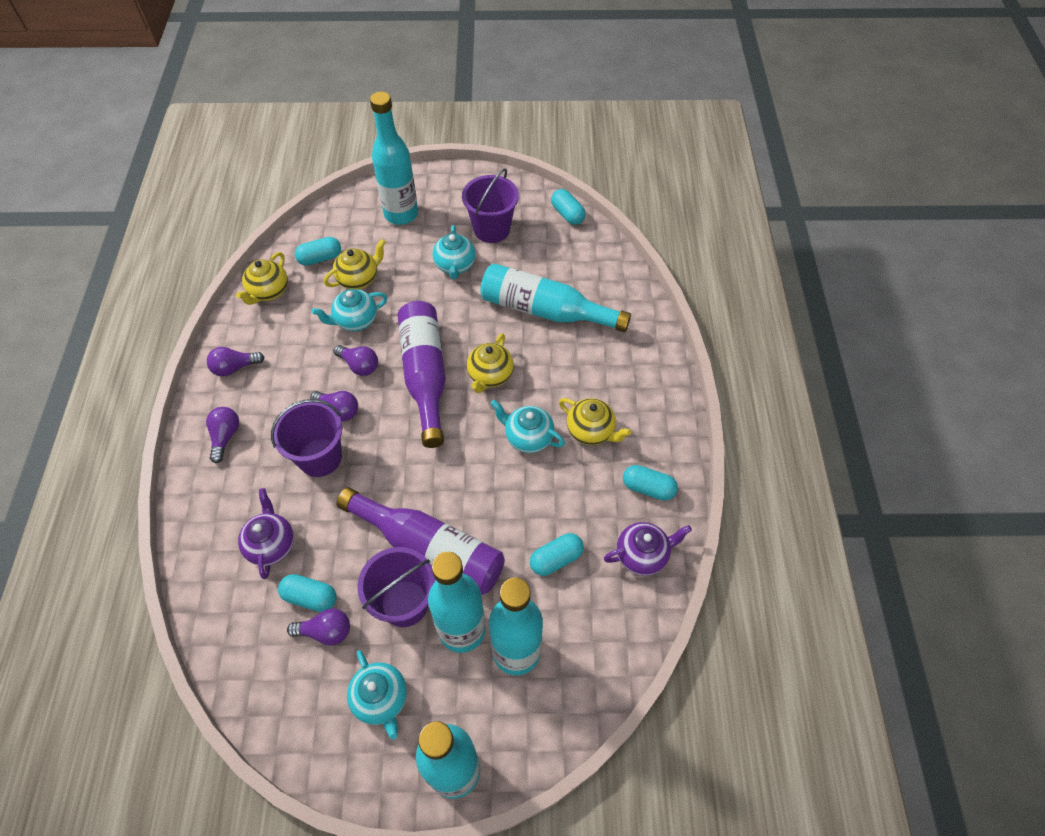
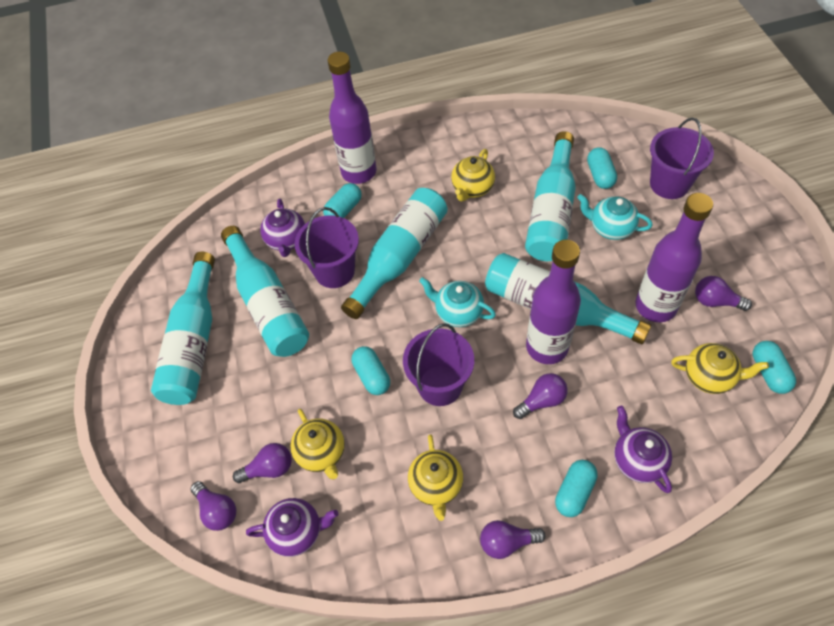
purple bottle: 2 -> 3
purple teapot: 2 -> 3
turquoise teapot: 4 -> 2

